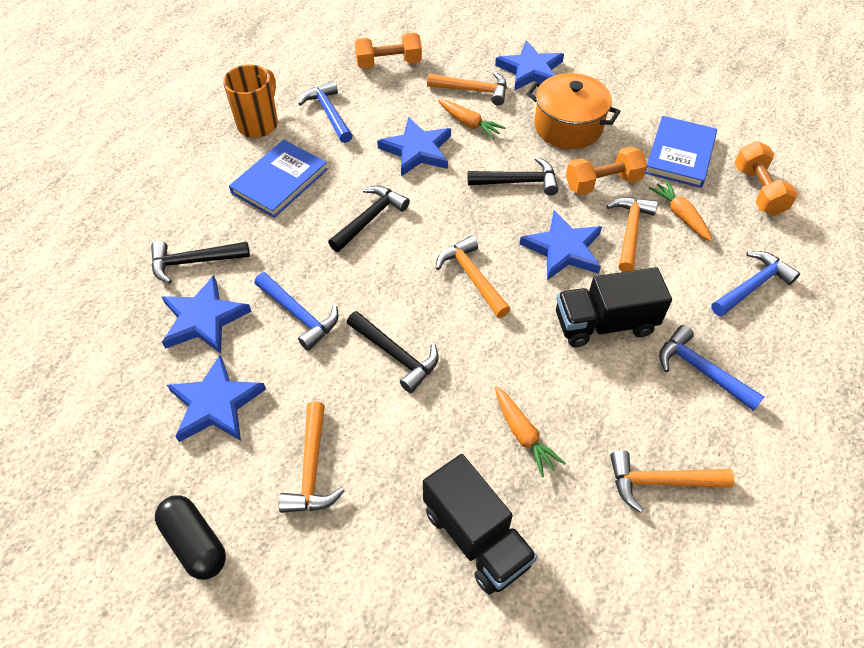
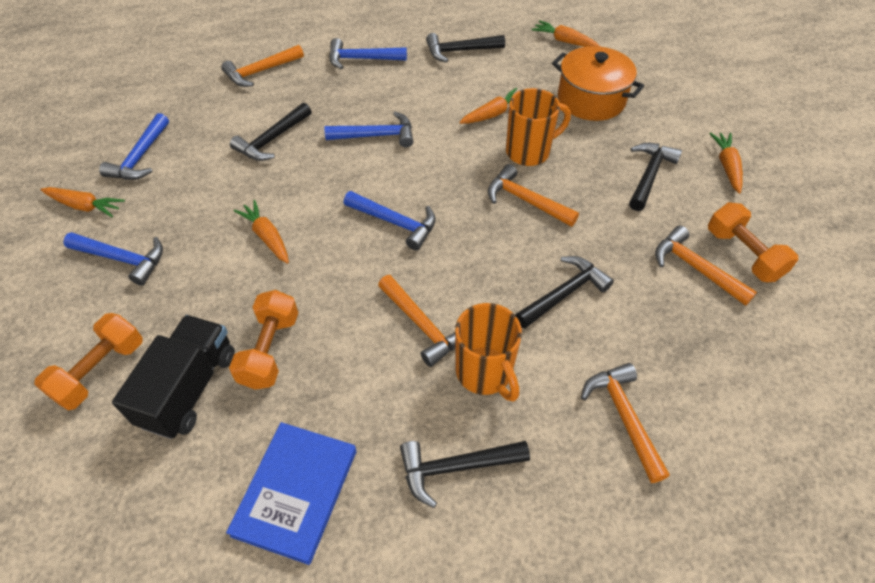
black capsule: 1 -> 0
black hammer: 4 -> 5
black truck: 2 -> 1
blue book: 2 -> 1
blue hammer: 4 -> 5
blue star: 5 -> 0
orange carrot: 3 -> 5
orange mug: 1 -> 2

